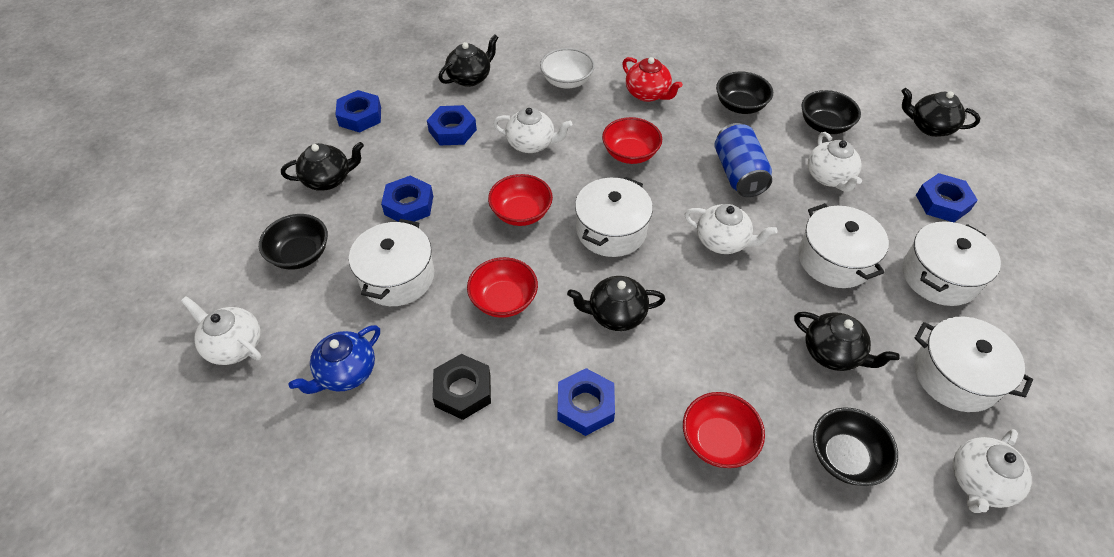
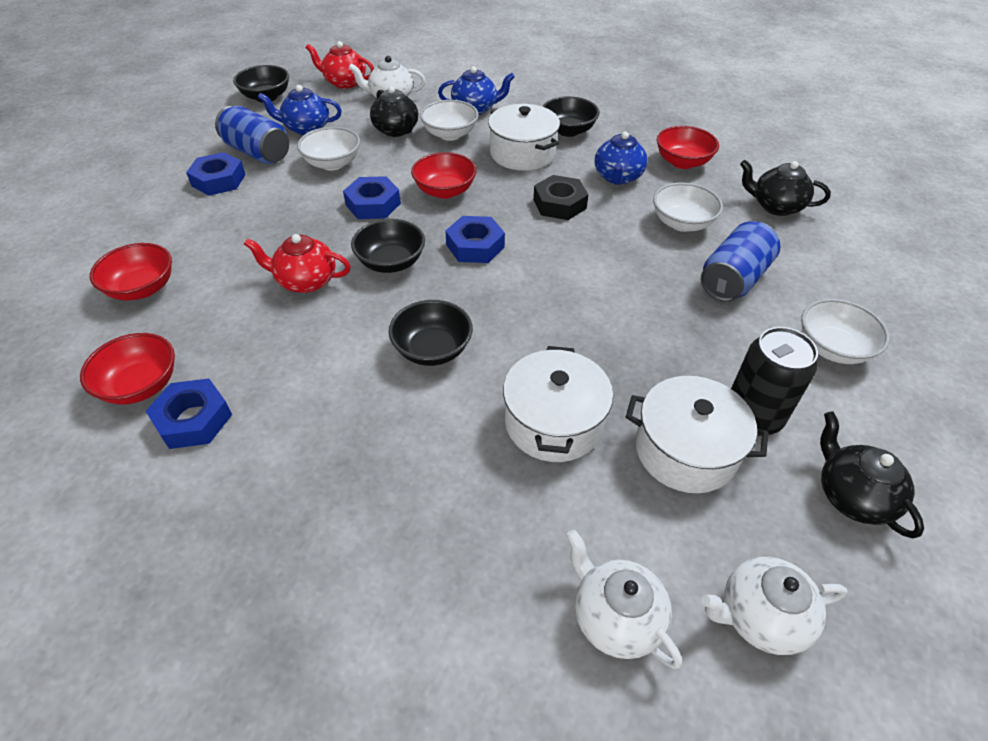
black can: 0 -> 1
black teapot: 5 -> 3
blue can: 1 -> 2
blue nut: 5 -> 4
blue teapot: 1 -> 3
red teapot: 1 -> 2
white bowl: 1 -> 4
white pot: 5 -> 3
white teapot: 5 -> 3

